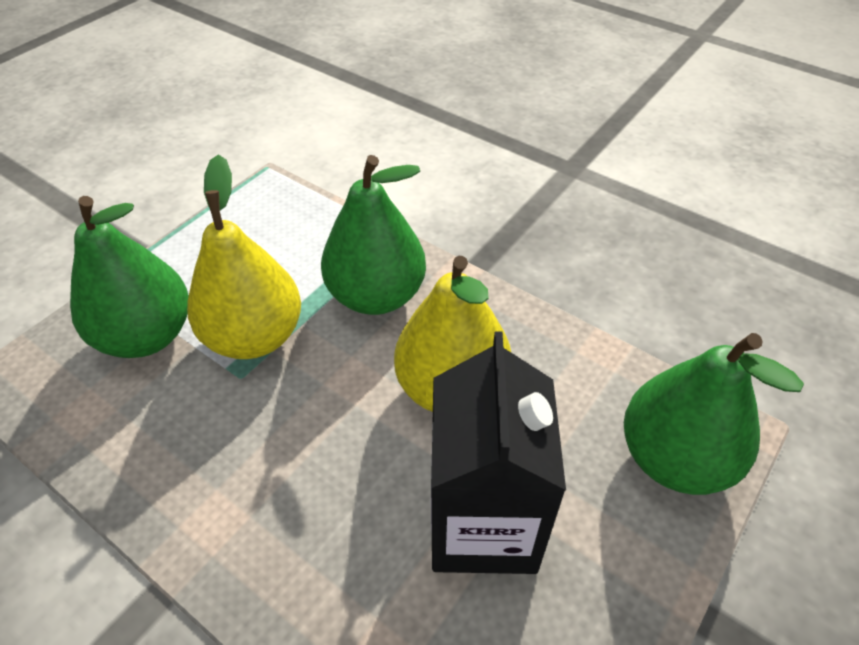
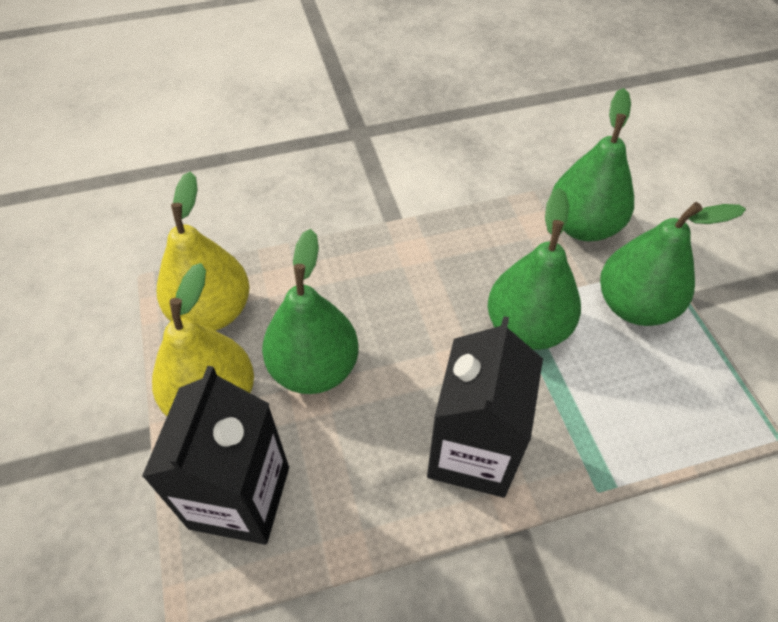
black carton: 1 -> 2
green pear: 3 -> 4

